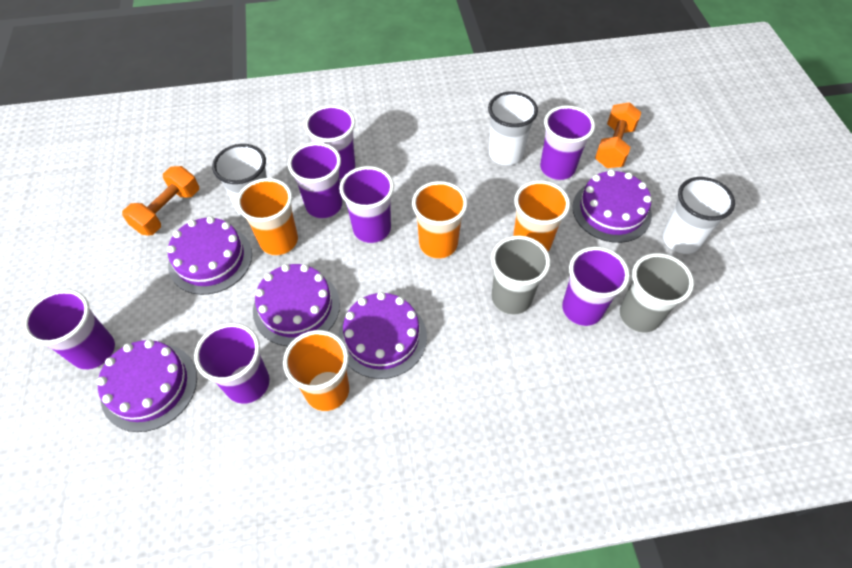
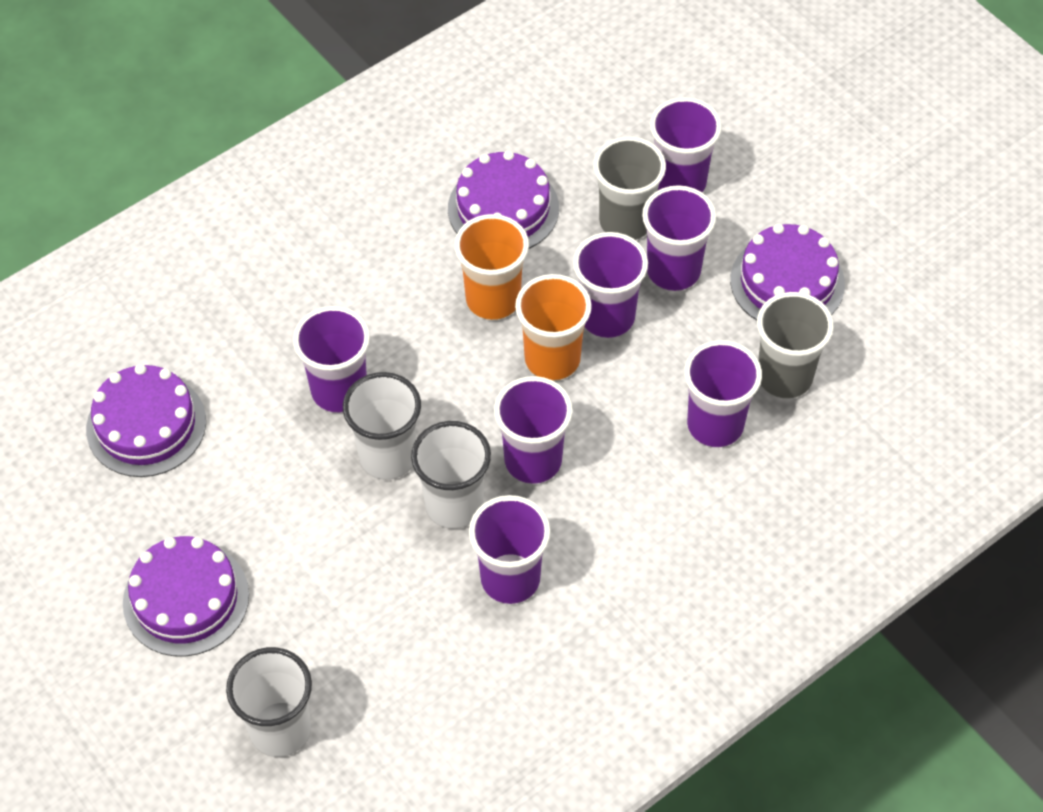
orange cup: 4 -> 2
orange dumbbell: 2 -> 0
purple cake: 5 -> 4

